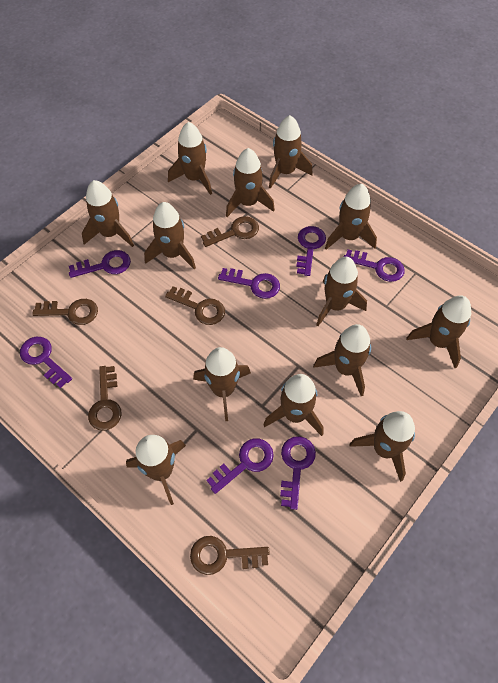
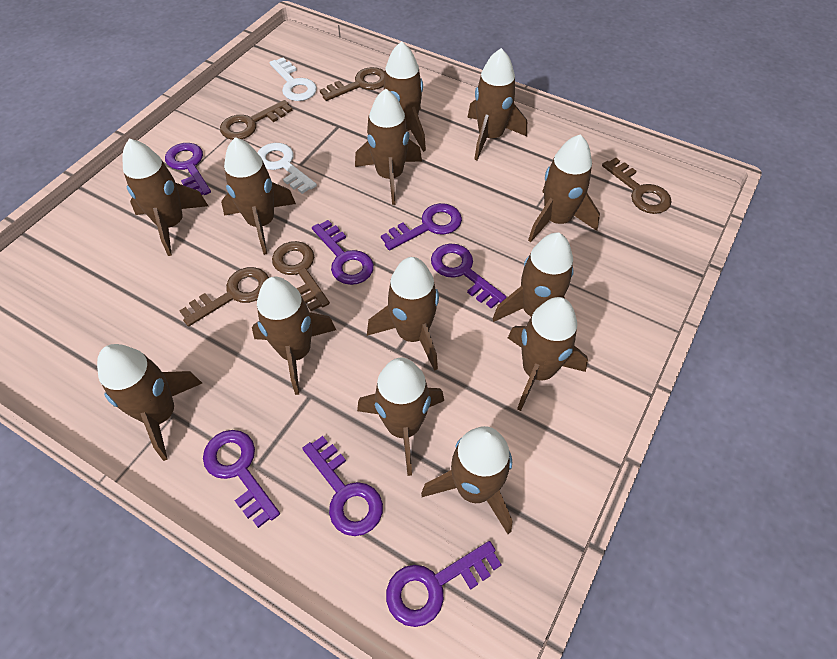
white key: 0 -> 2

